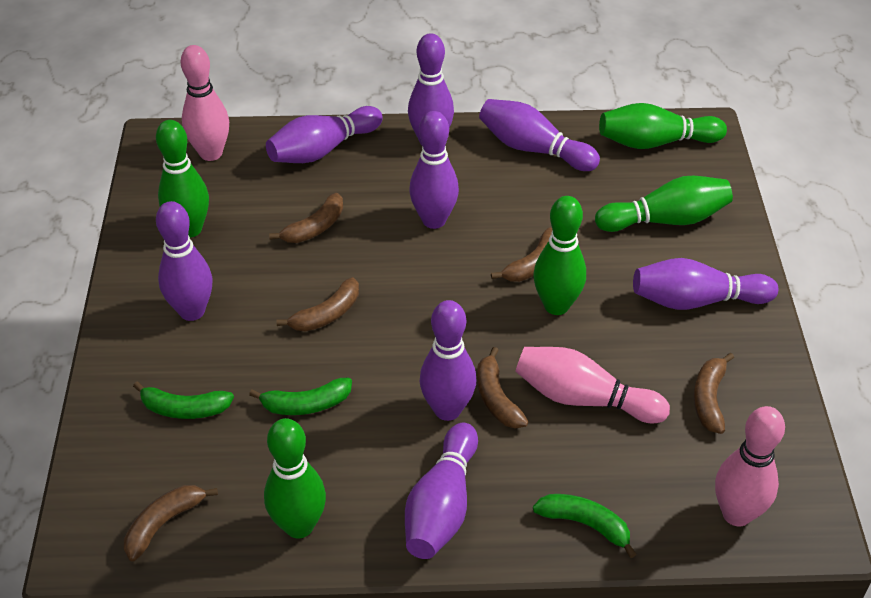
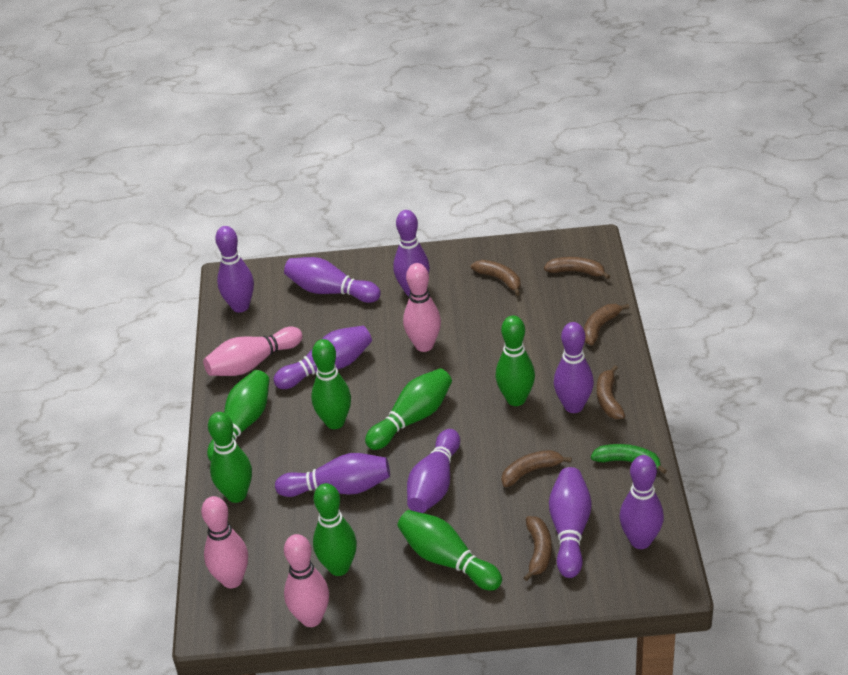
green banana: 3 -> 1
green bowling pin: 5 -> 7
pink bowling pin: 3 -> 4
purple bowling pin: 8 -> 9

